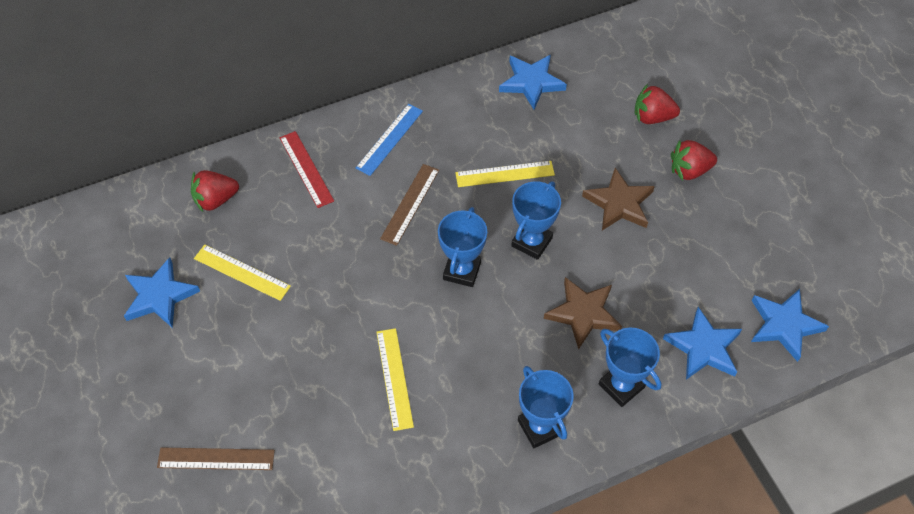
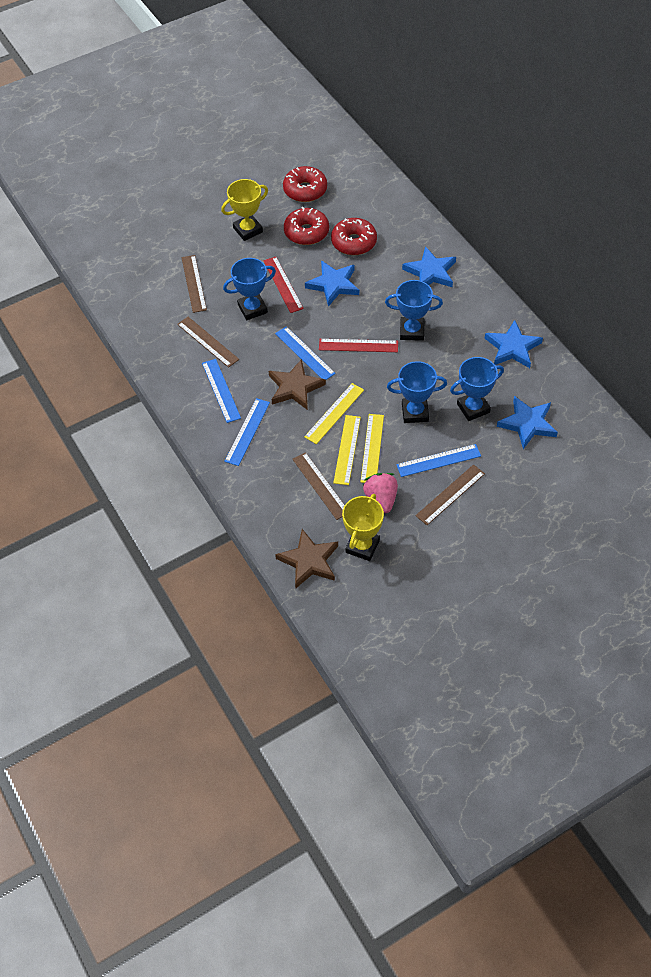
blue ruler: 1 -> 4
brown ruler: 2 -> 4
pink strawberry: 0 -> 1
red donut: 0 -> 3
red ruler: 1 -> 2
red strawberry: 3 -> 0
yellow trophy: 0 -> 2

